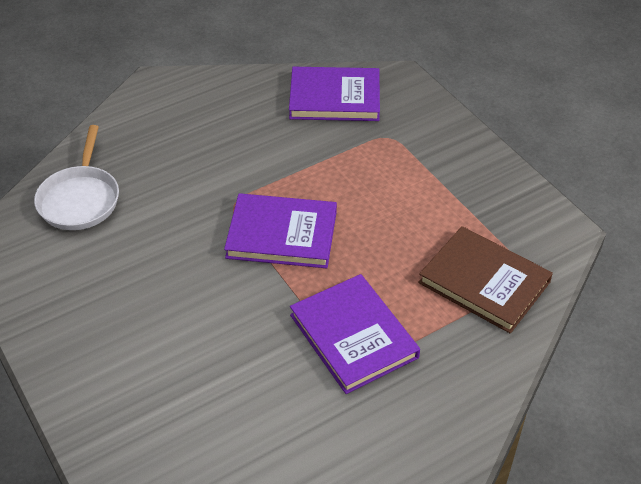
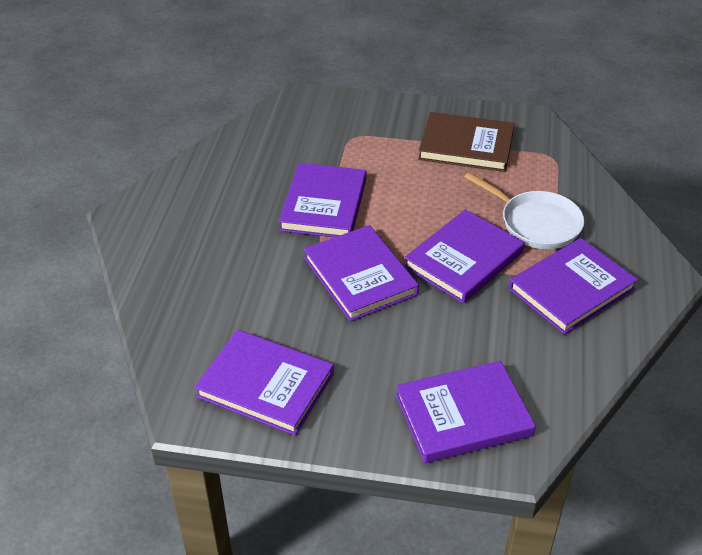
purple book: 3 -> 6

